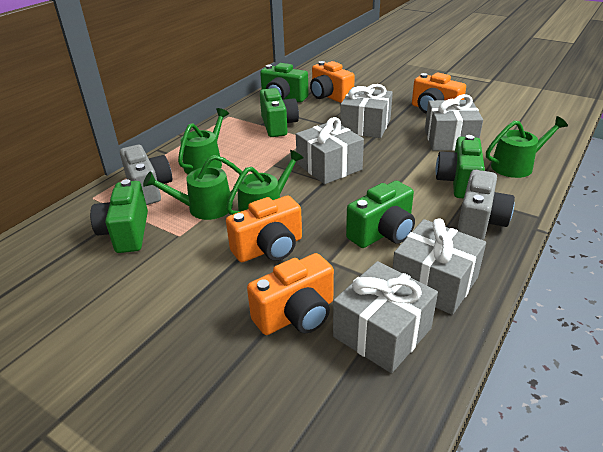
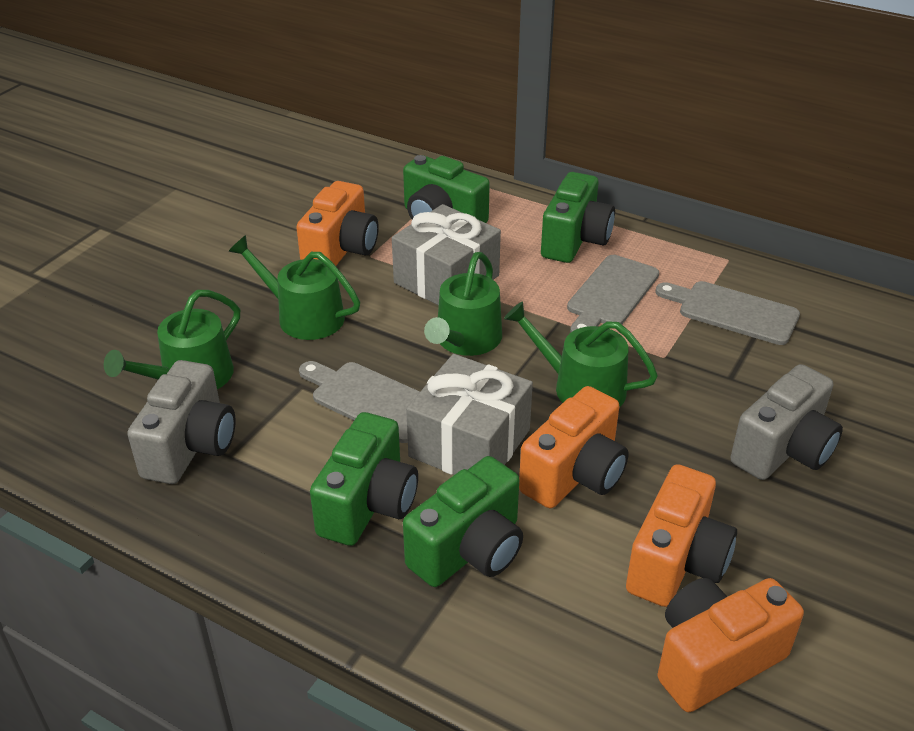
green camera: 5 -> 4
grey cutting board: 0 -> 3
grey gift: 5 -> 2

